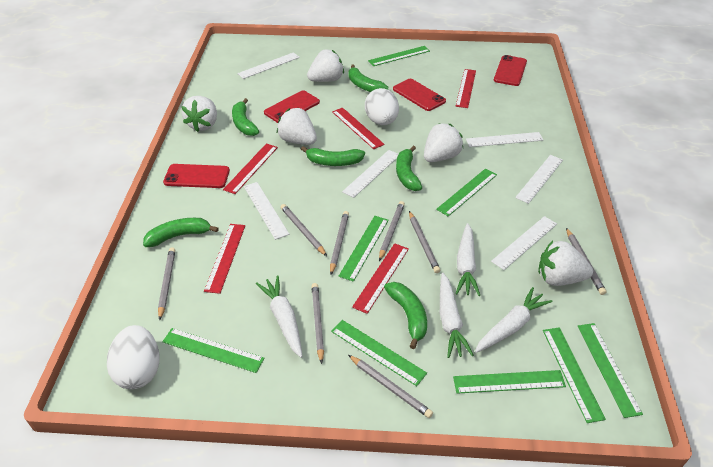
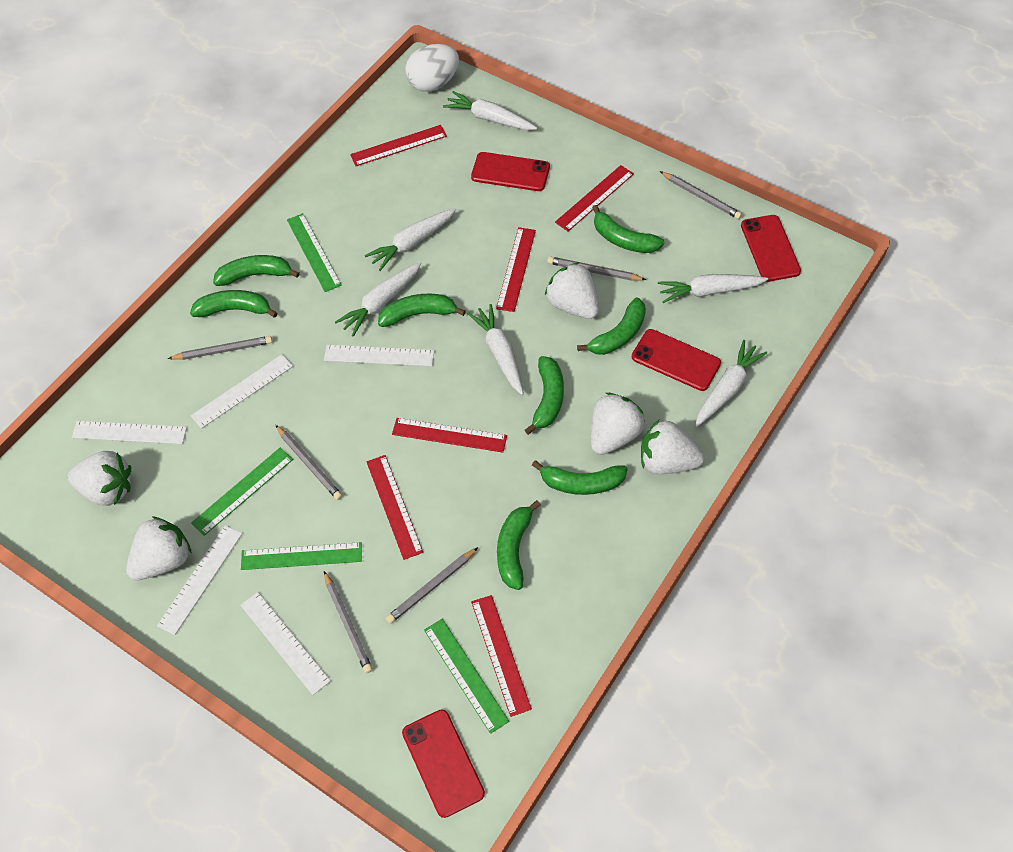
green banana: 6 -> 8
green ruler: 8 -> 4
grey pencil: 8 -> 6
red ruler: 5 -> 6
white carrot: 4 -> 6
white egg: 2 -> 1
white ruler: 6 -> 5

